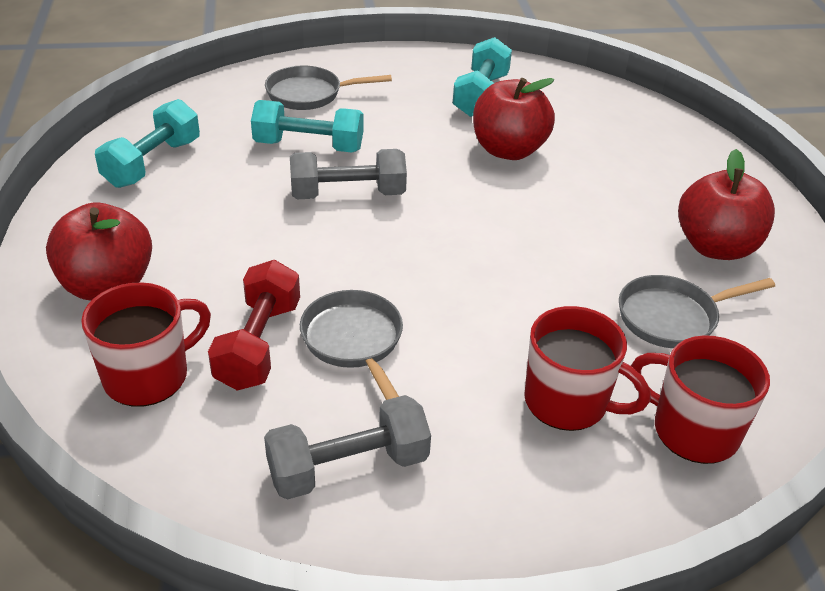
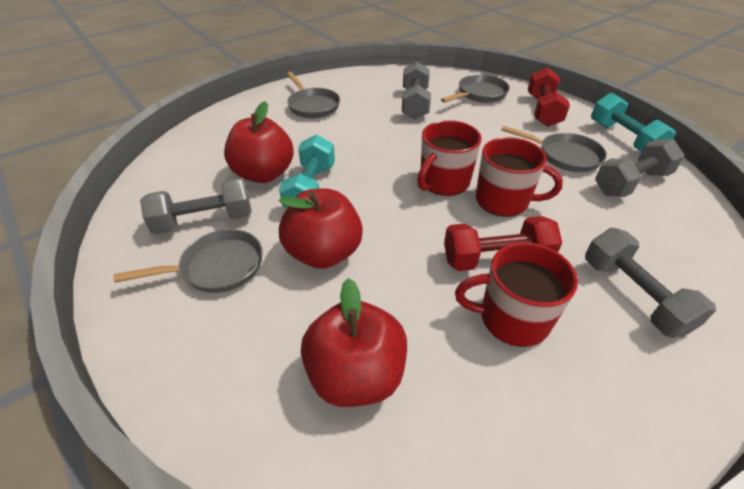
grey dumbbell: 2 -> 4
grey pan: 3 -> 4
red dumbbell: 1 -> 2
turquoise dumbbell: 3 -> 2

